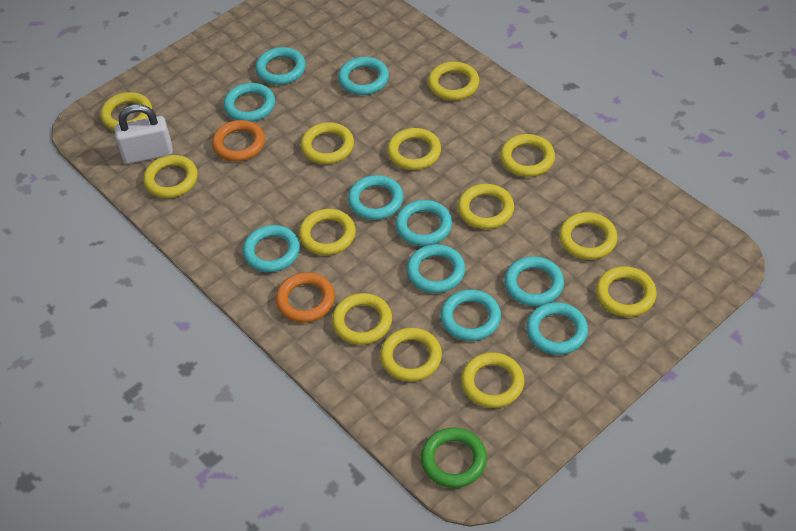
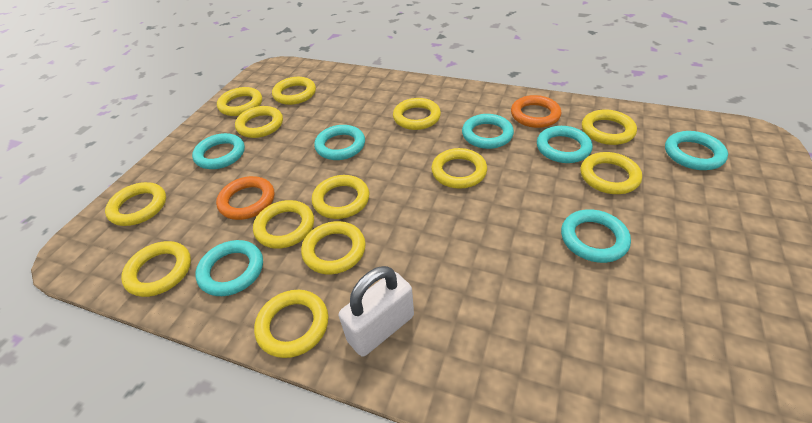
green ring: 1 -> 0
turquoise ring: 10 -> 7

